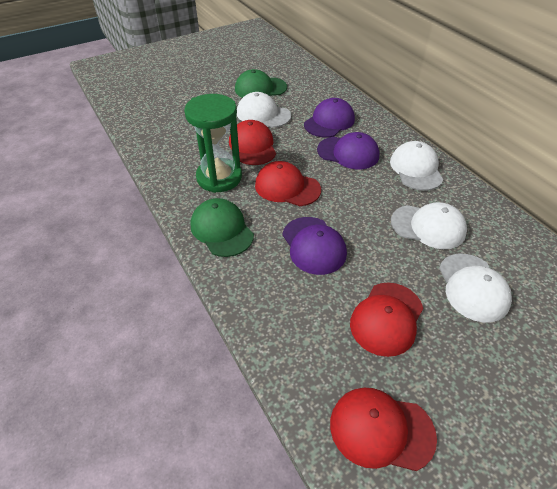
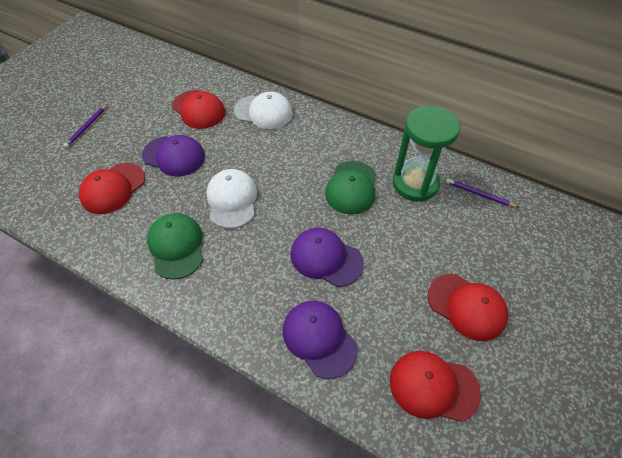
purple pencil: 0 -> 2
white cap: 4 -> 2

